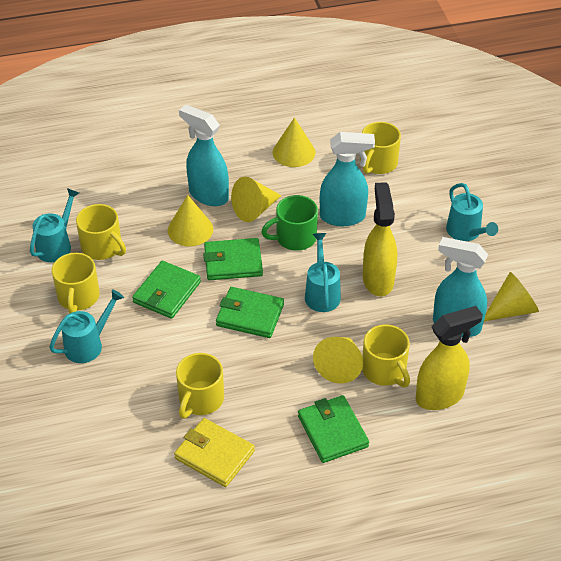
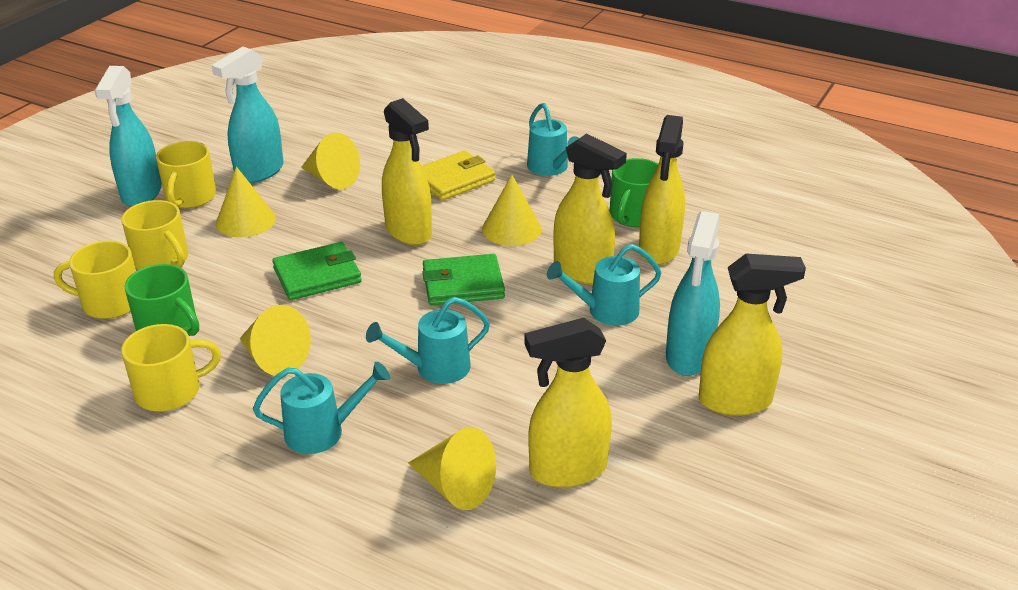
green mug: 1 -> 2
green wallet: 4 -> 2
yellow mug: 5 -> 4
yellow spray bottle: 2 -> 5

